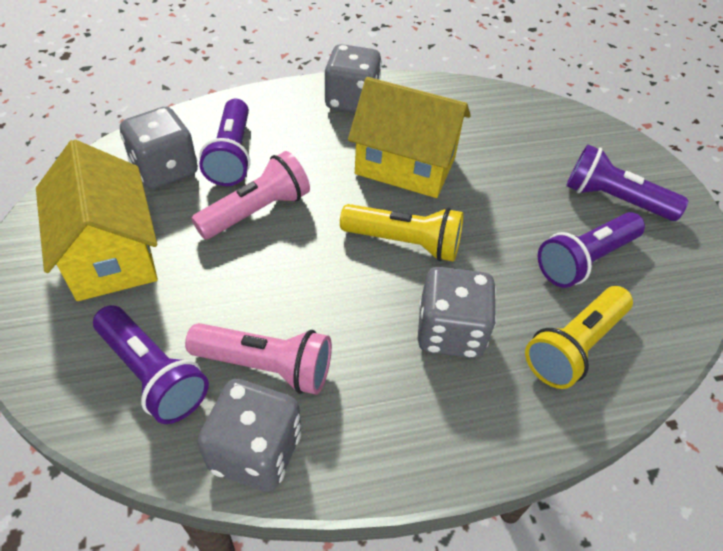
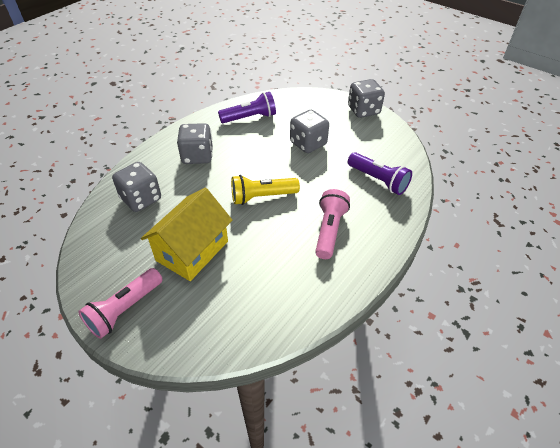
purple flashlight: 4 -> 2
yellow flashlight: 2 -> 1
yellow house: 2 -> 1

